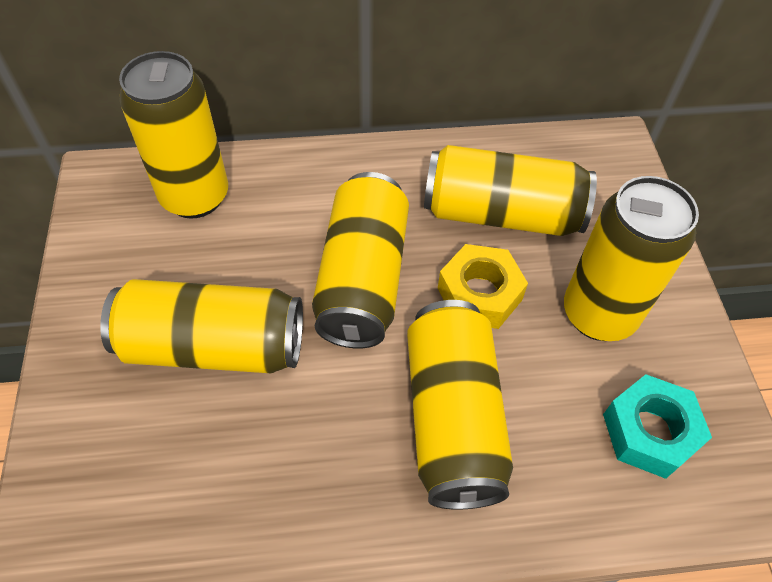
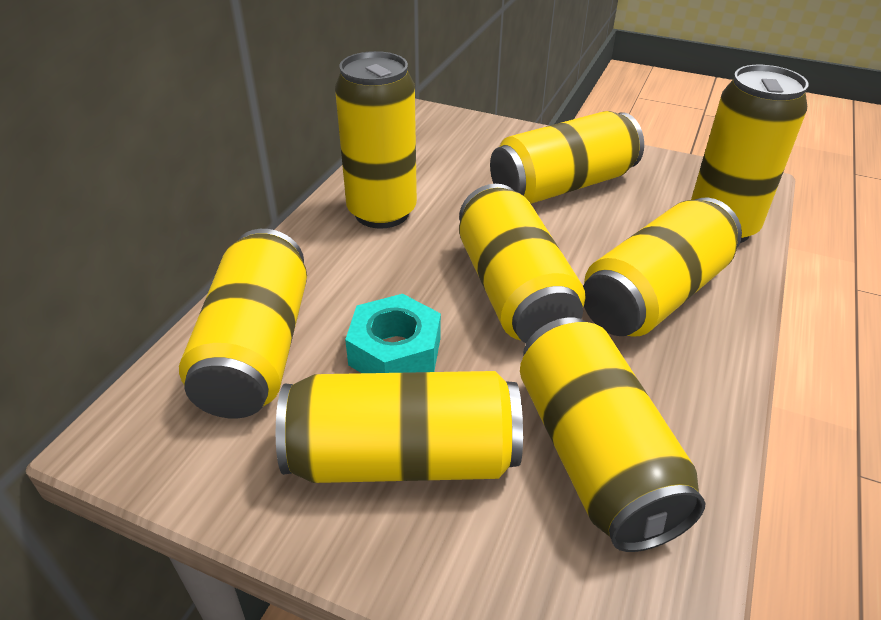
yellow can: 6 -> 8
yellow nut: 1 -> 0

